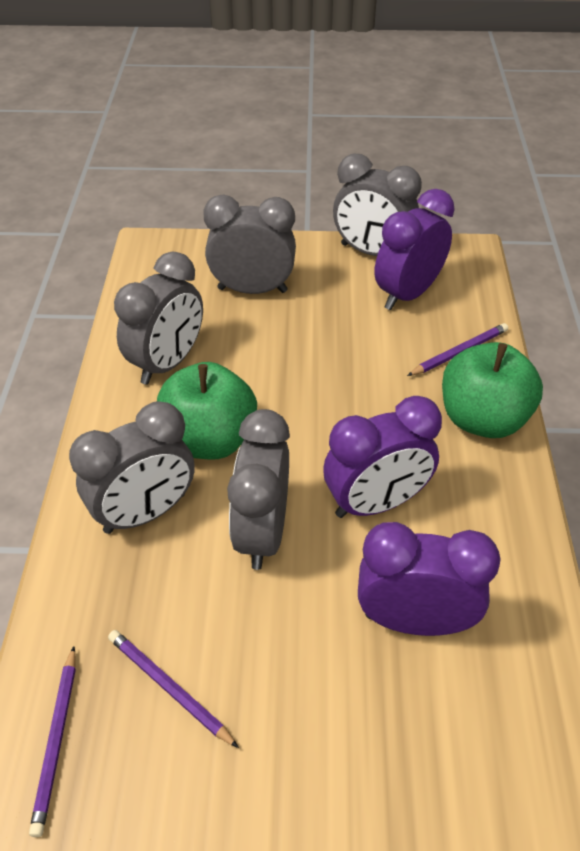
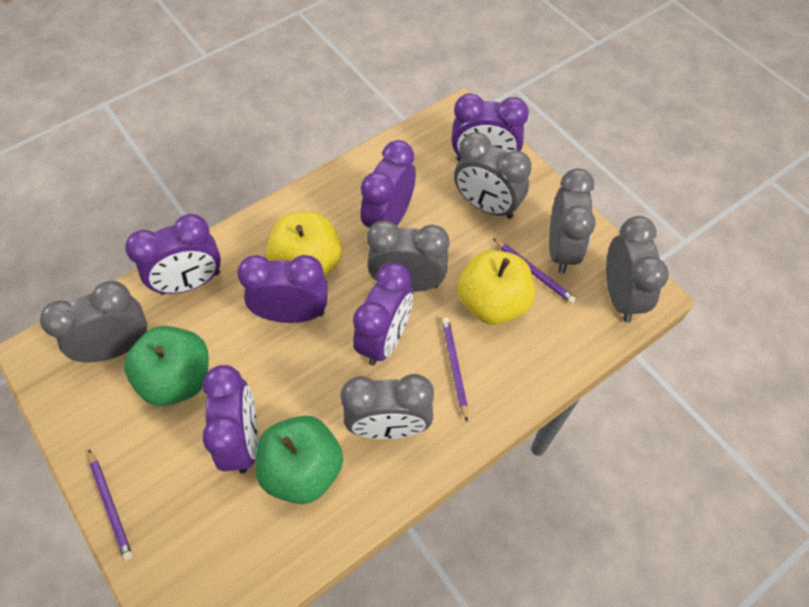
grey clock: 5 -> 6
purple clock: 3 -> 6
yellow apple: 0 -> 2

